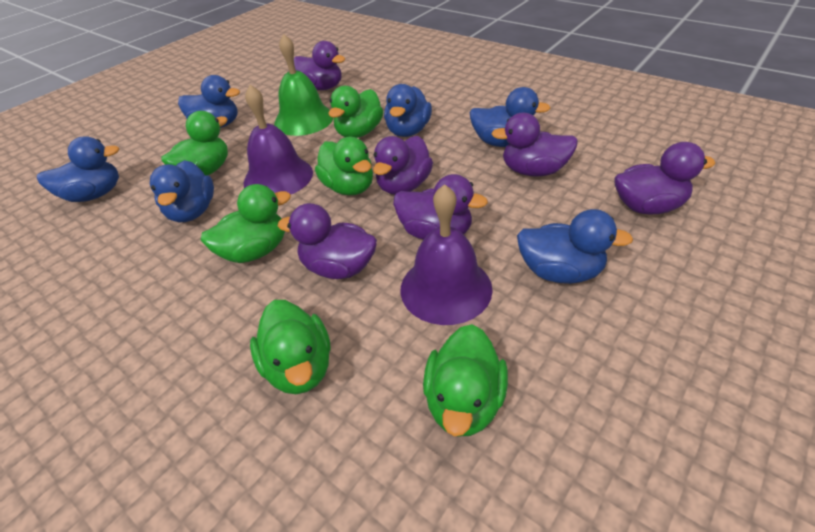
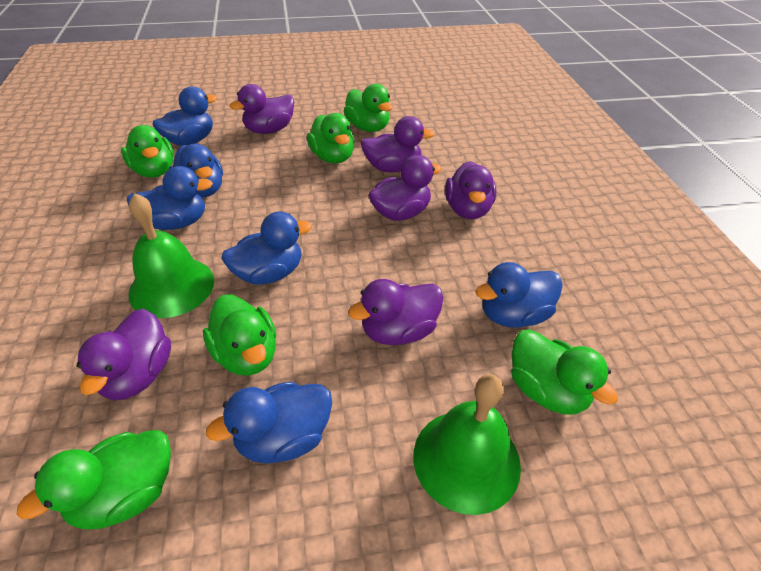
green bell: 1 -> 2
purple bell: 2 -> 0

